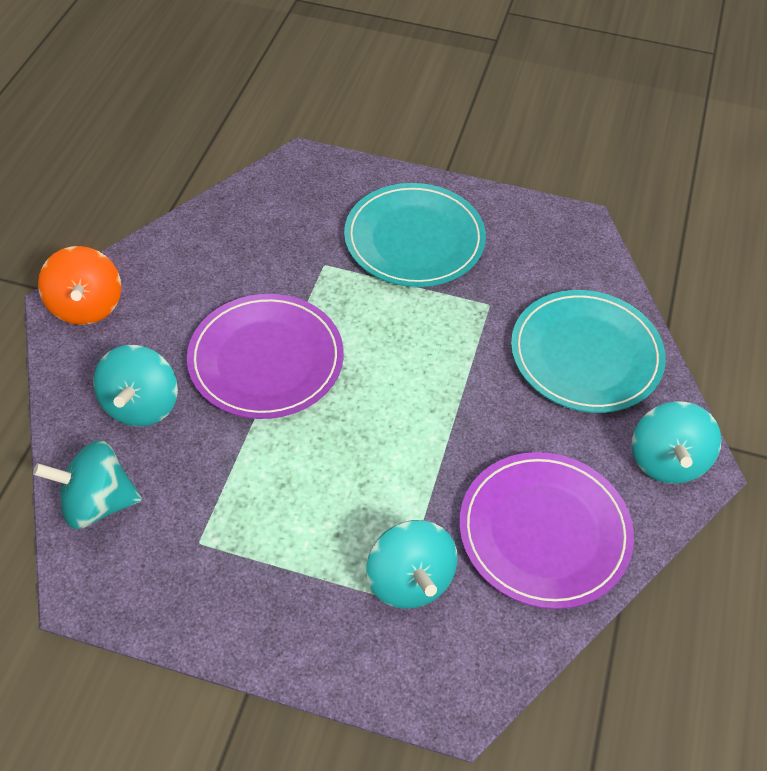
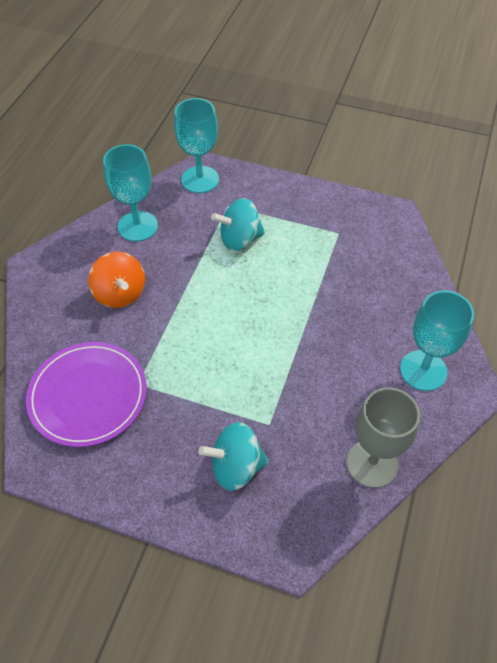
grey goblet: 0 -> 1
purple plate: 2 -> 1
turquoise goblet: 0 -> 3
turquoise plate: 2 -> 0
turquoise spinning top: 4 -> 2

